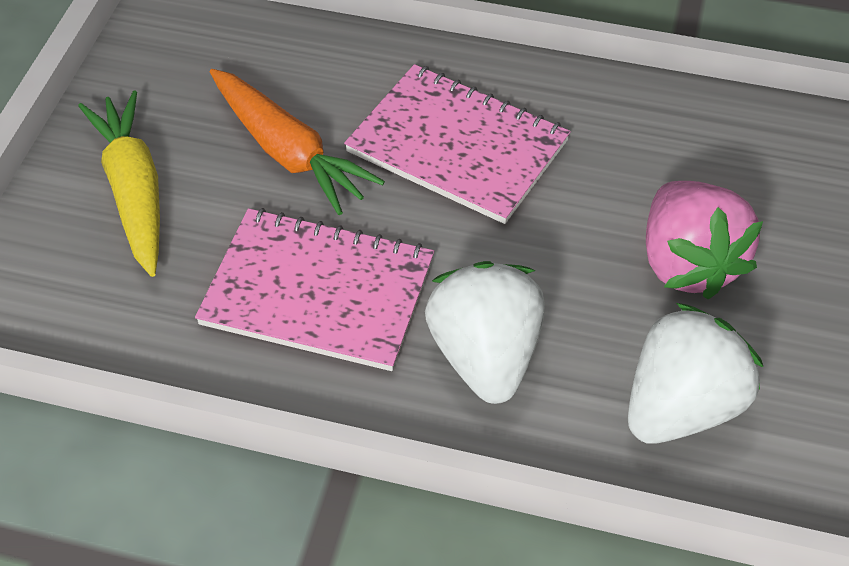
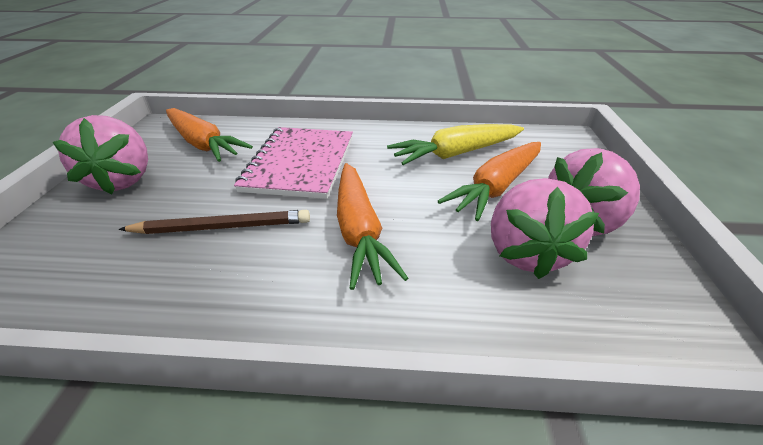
brown pencil: 0 -> 1
orange carrot: 1 -> 3
pink notebook: 2 -> 1
pink strawberry: 1 -> 3
white strawberry: 2 -> 0

